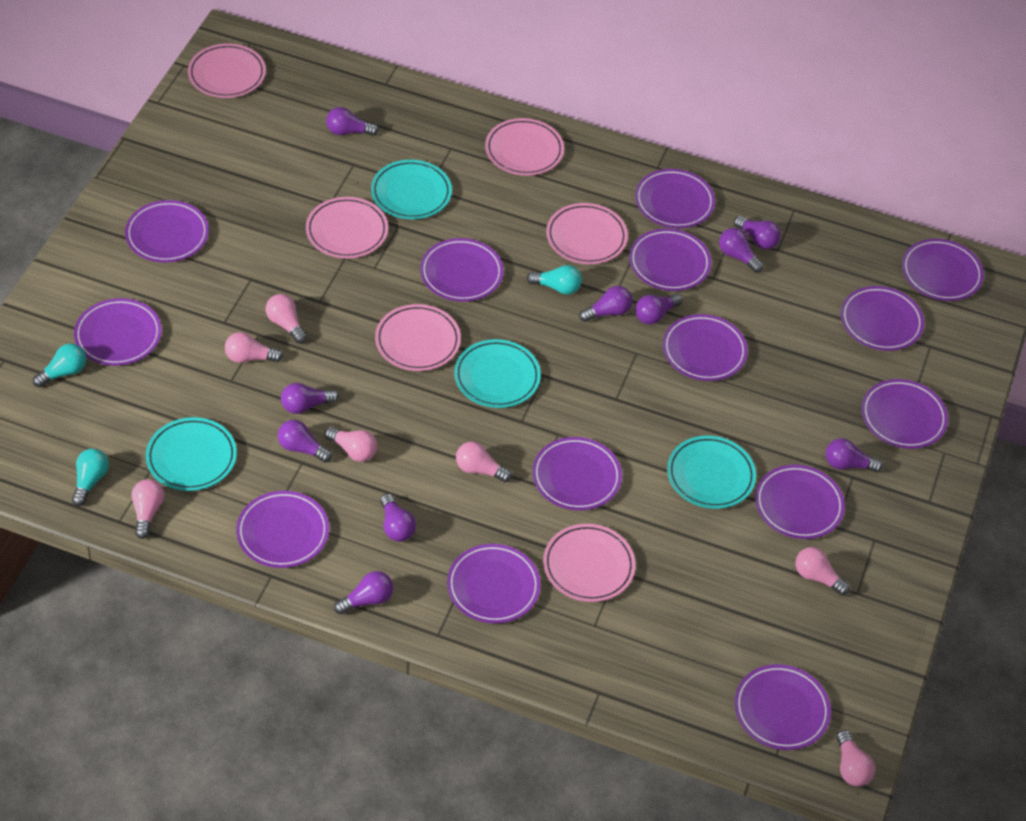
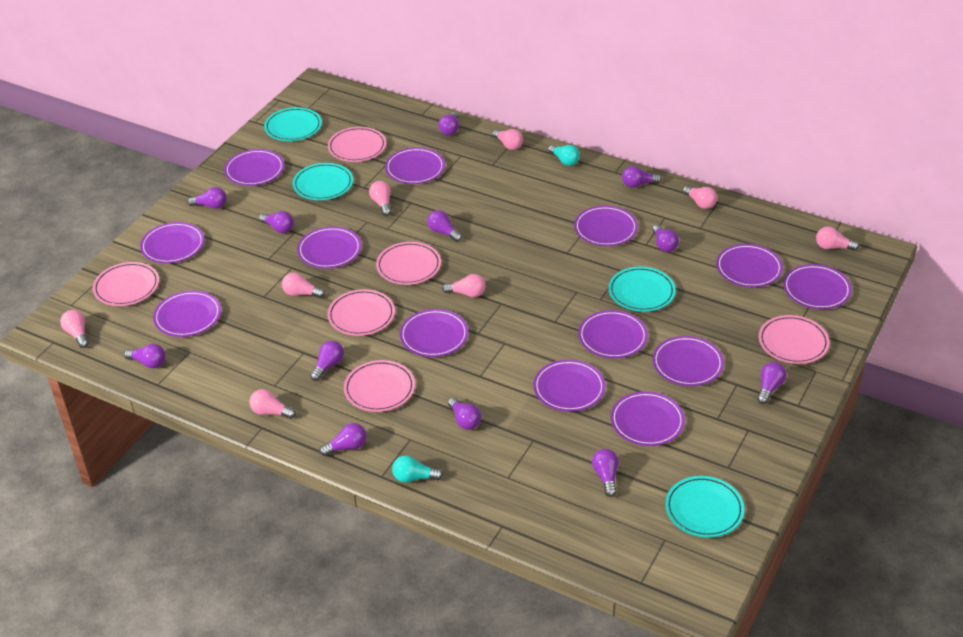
pink light bulb: 7 -> 8
purple light bulb: 10 -> 12
purple plate: 14 -> 13
turquoise light bulb: 3 -> 2

